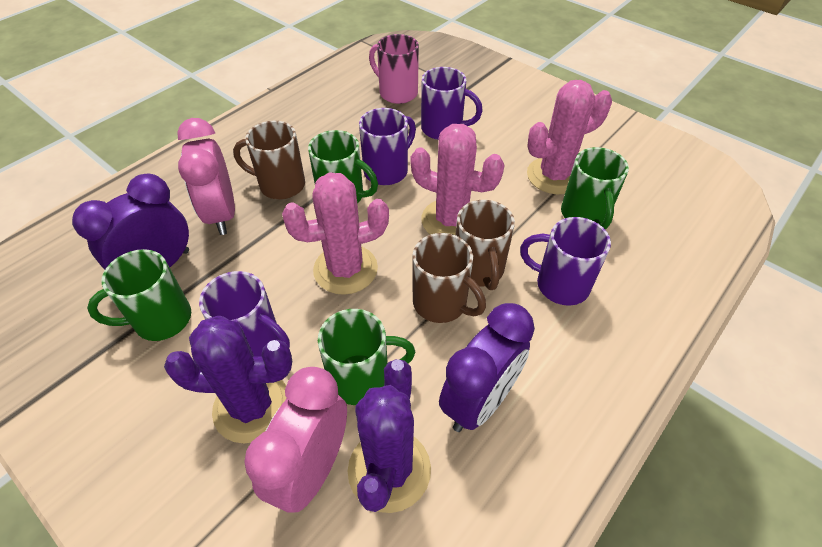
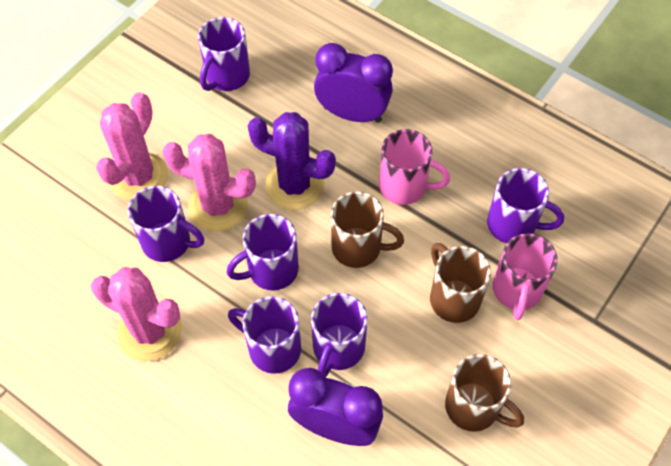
green mug: 4 -> 0
pink clock: 2 -> 0
pink mug: 1 -> 2
purple cactus: 2 -> 1
purple mug: 4 -> 6

